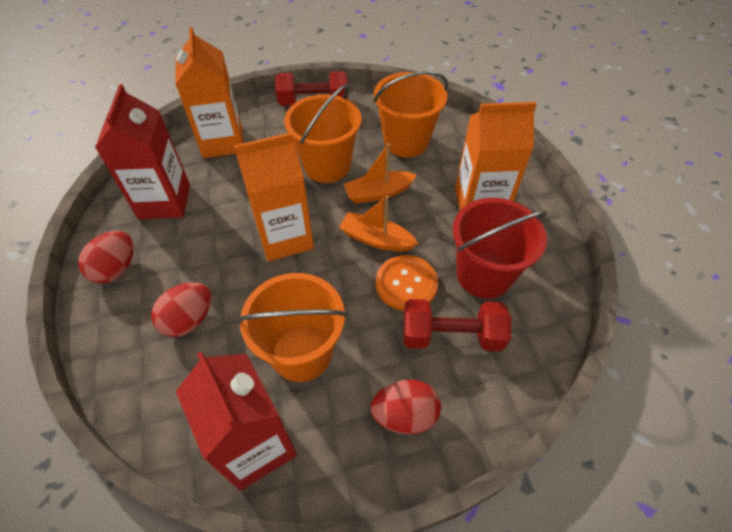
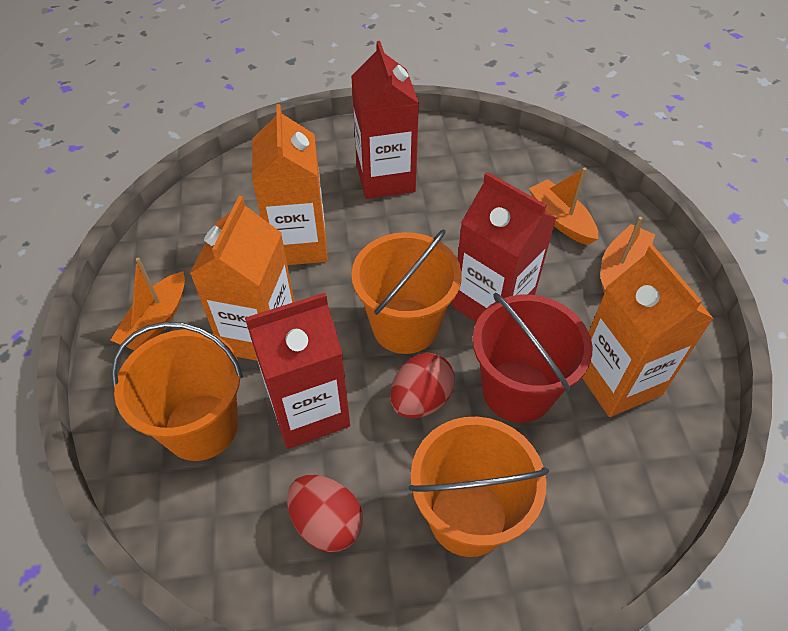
orange boat: 2 -> 3
orange button: 1 -> 0
red carton: 2 -> 3
red dumbbell: 2 -> 0
red egg: 3 -> 2

